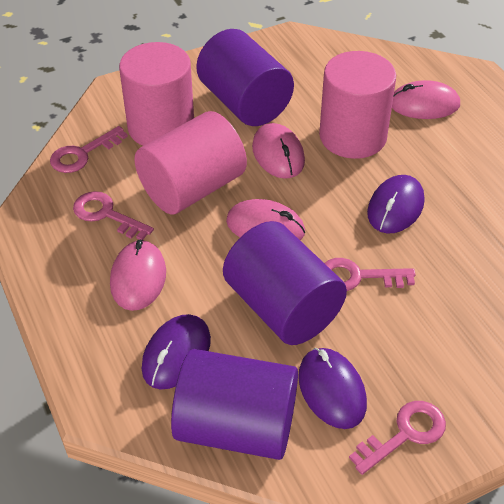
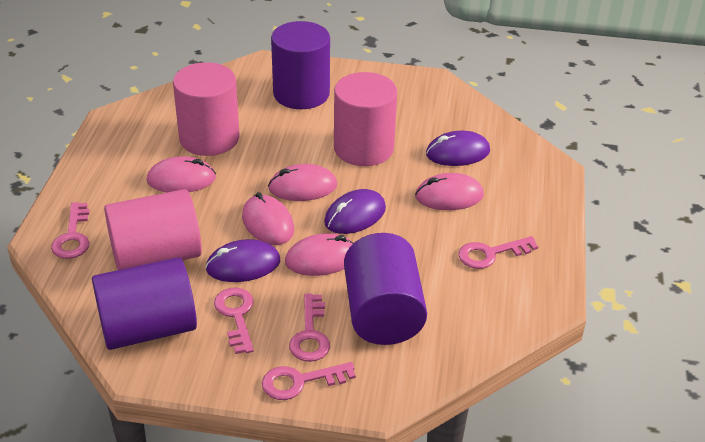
pink key: 4 -> 5
pink mouse: 4 -> 5

